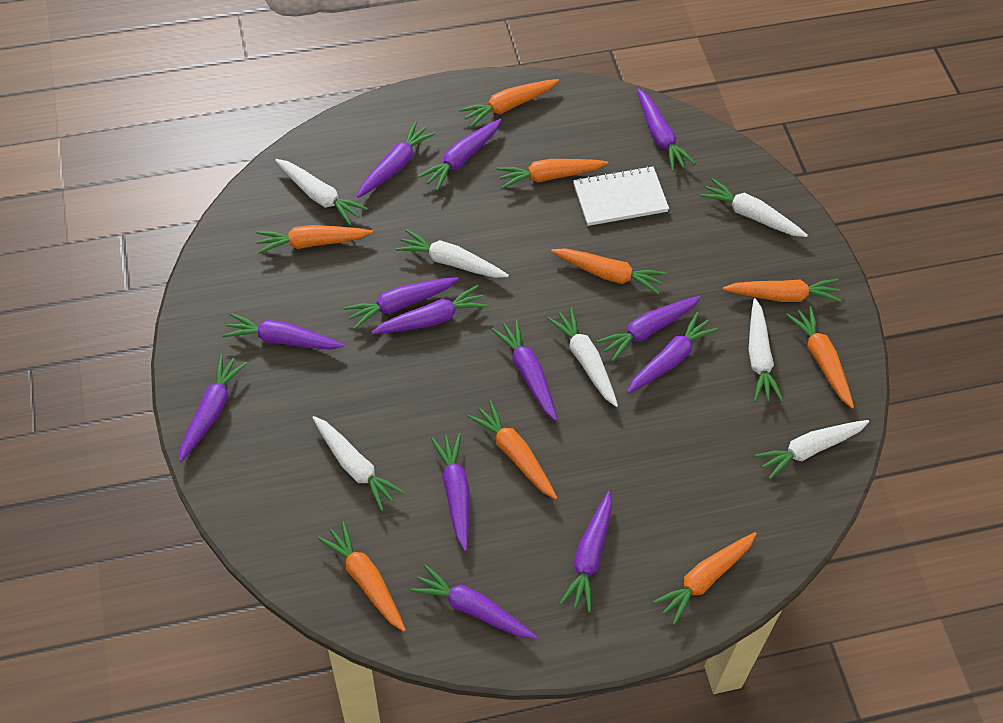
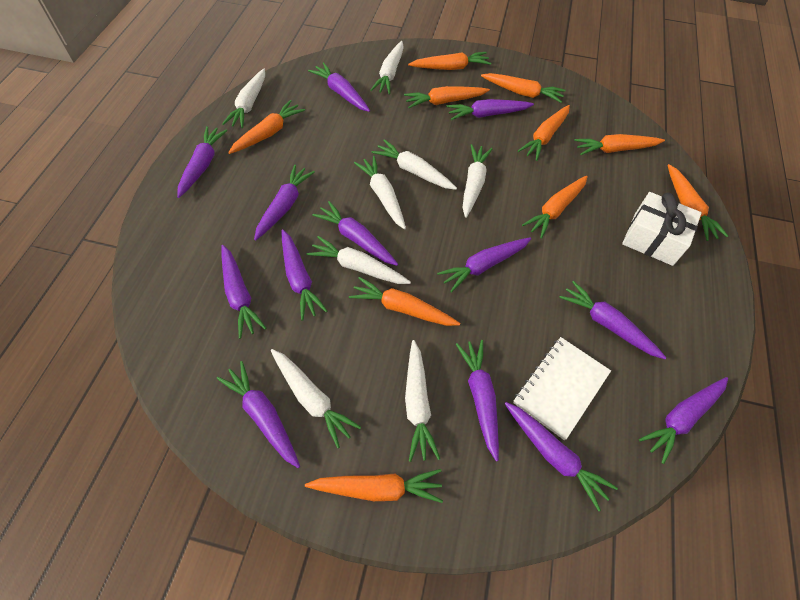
orange carrot: 9 -> 10
white carrot: 7 -> 8
white gift: 0 -> 1

